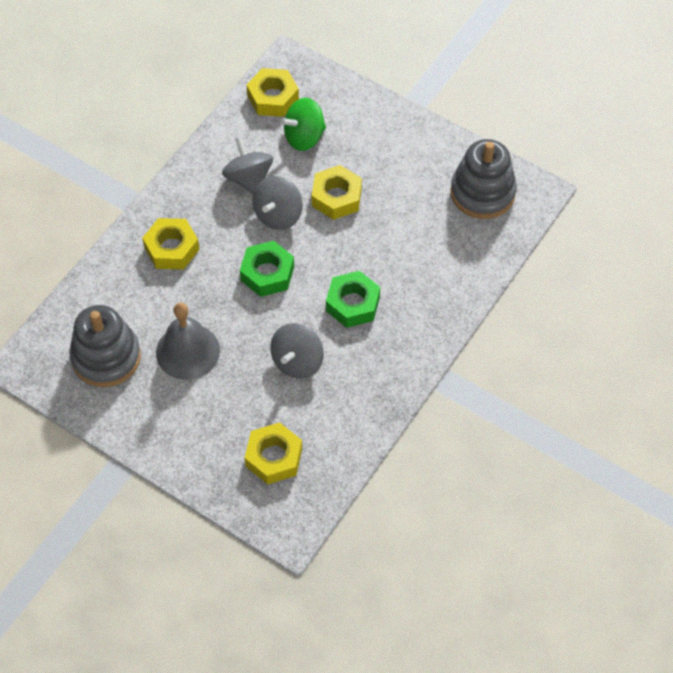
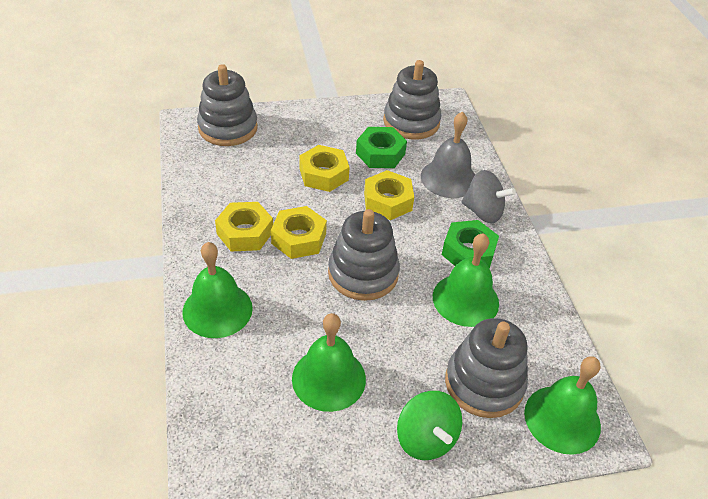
green bell: 0 -> 4
grey spinning top: 3 -> 1
grey stacking toy: 2 -> 4

